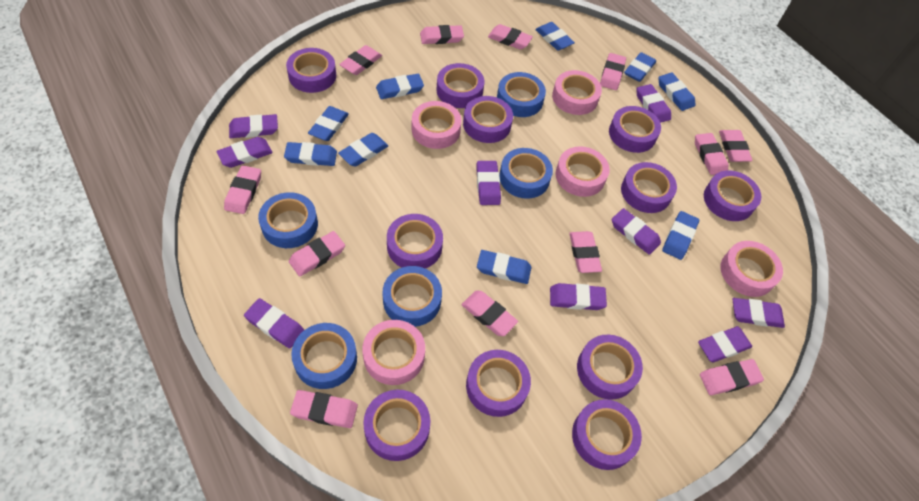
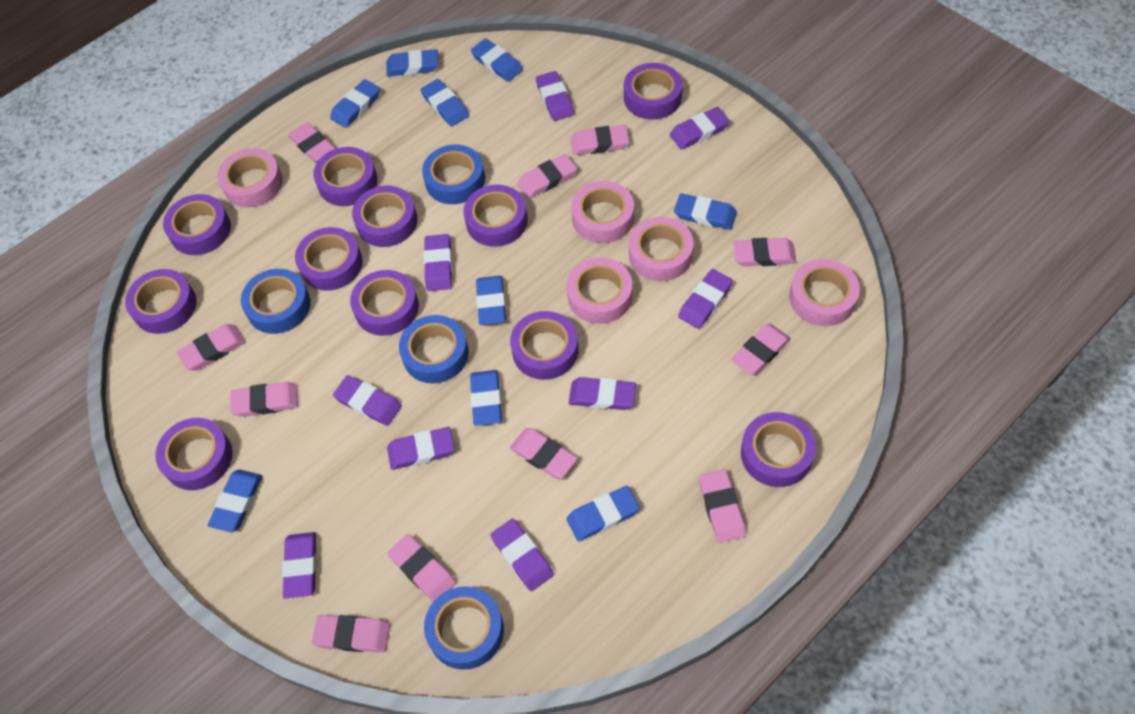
blue tape: 5 -> 4
pink eraser: 12 -> 11

